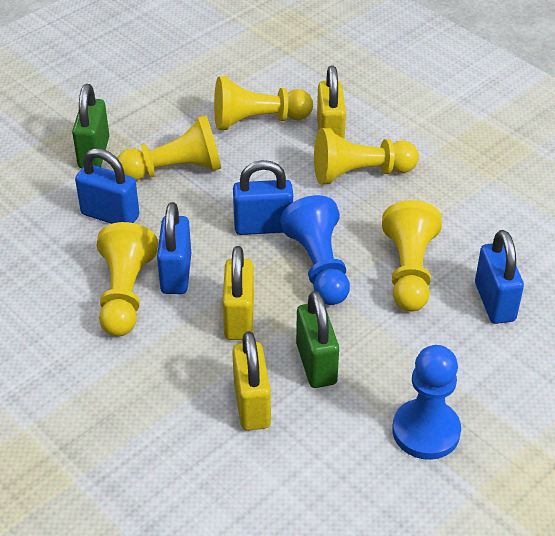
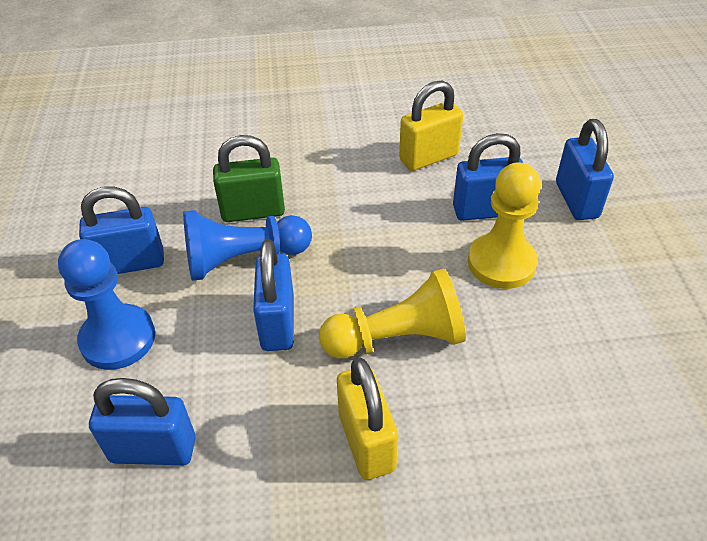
blue padlock: 4 -> 5
green padlock: 2 -> 1
yellow padlock: 3 -> 2
yellow pawn: 5 -> 2

